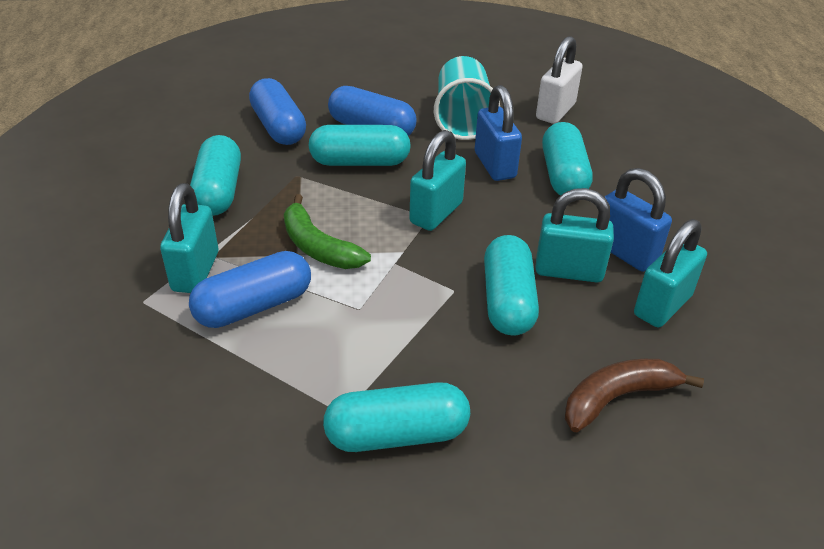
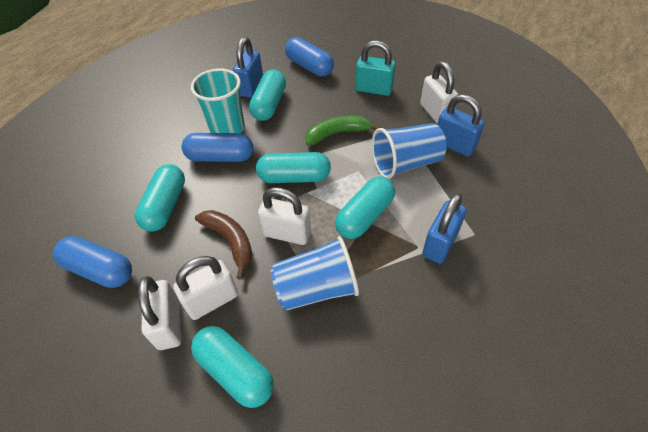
blue cup: 0 -> 2
blue padlock: 2 -> 3
turquoise padlock: 4 -> 1
white padlock: 1 -> 4

